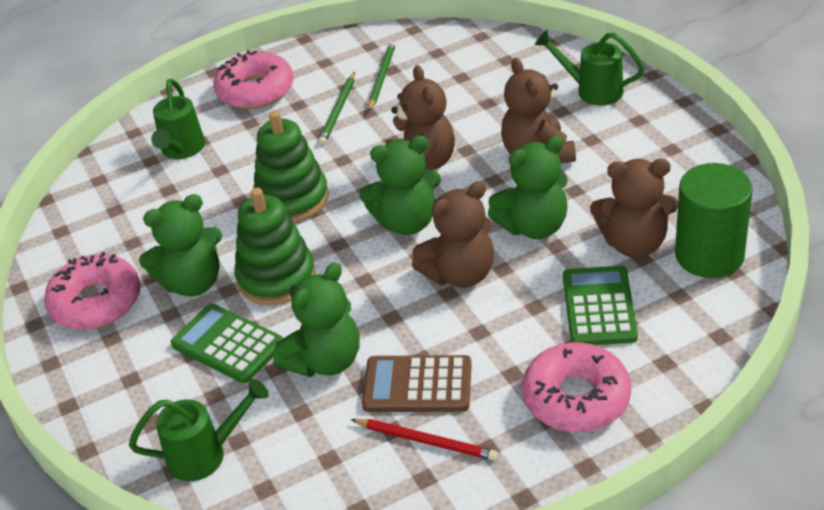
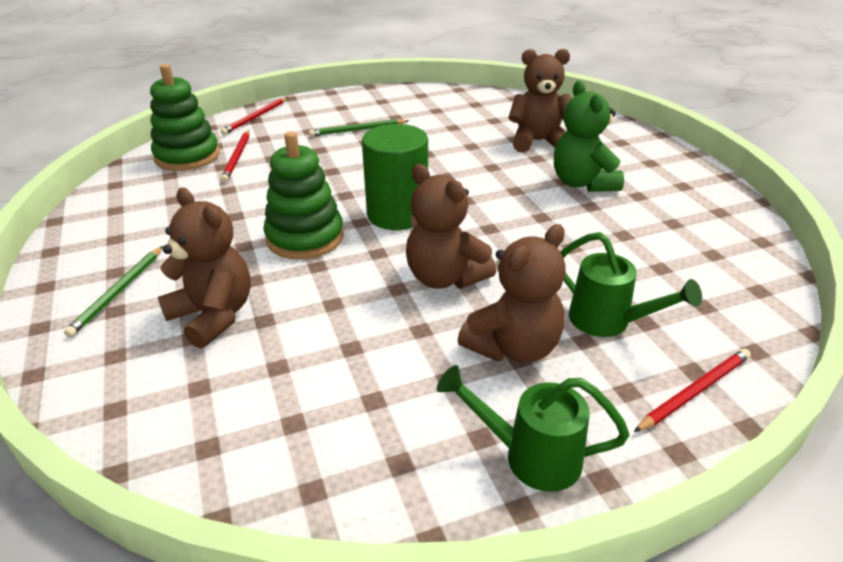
brown calculator: 1 -> 0
green calculator: 2 -> 0
green teddy bear: 4 -> 1
green watering can: 3 -> 2
pink donut: 3 -> 0
red pencil: 1 -> 3

